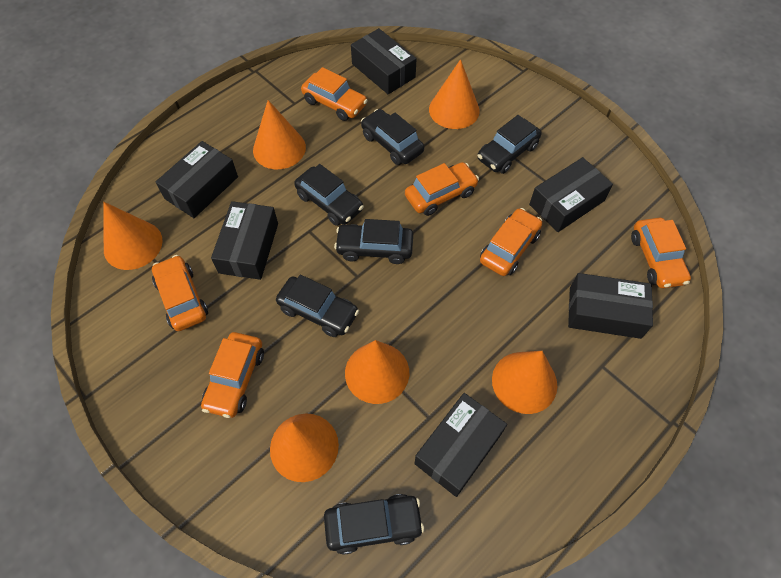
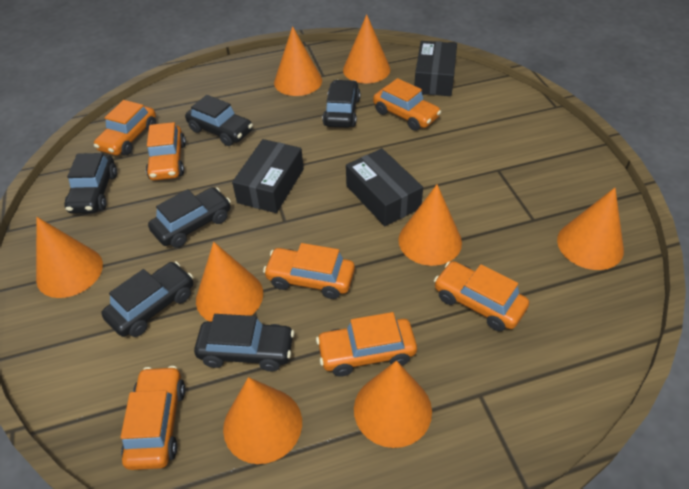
black box: 6 -> 3
orange car: 6 -> 7
orange cone: 6 -> 8

